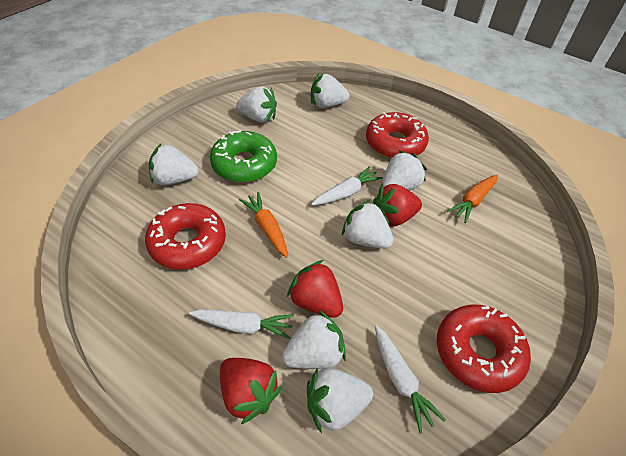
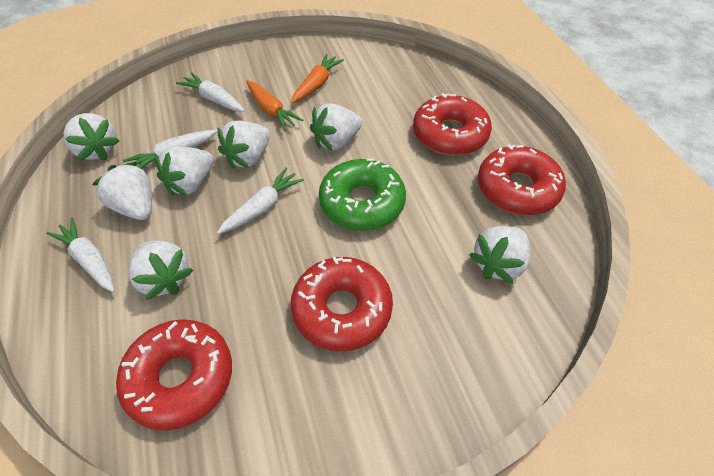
red donut: 3 -> 4
red strawberry: 3 -> 0
white carrot: 3 -> 4

